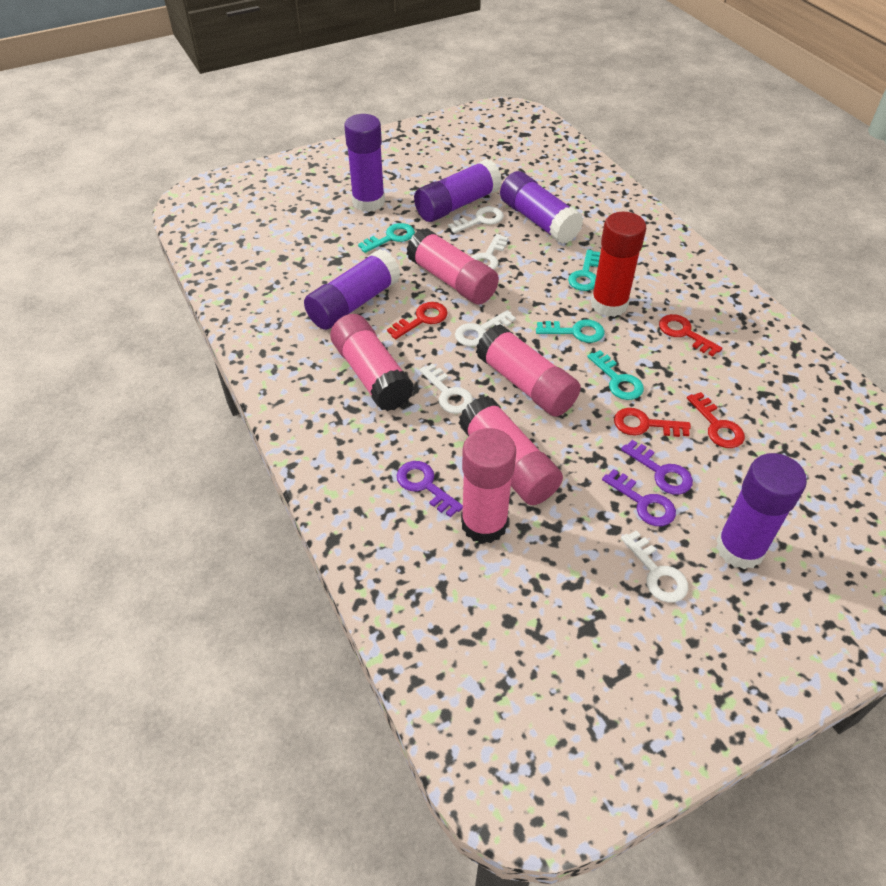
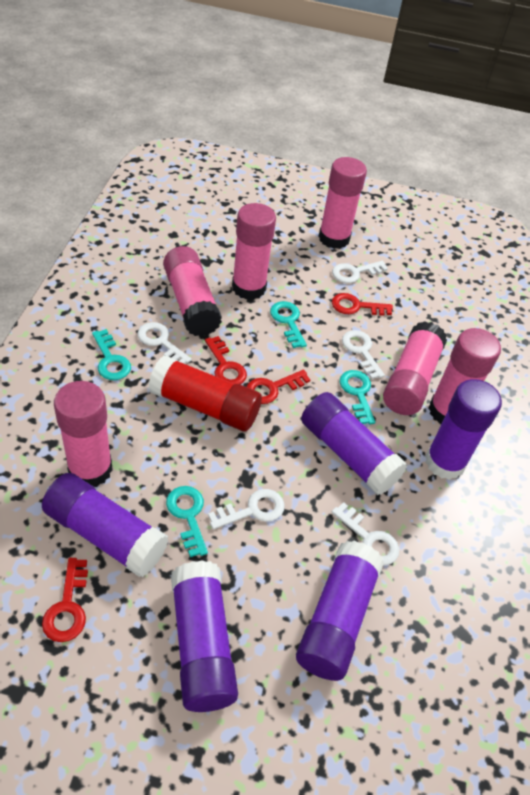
pink glue stick: 5 -> 6
purple key: 3 -> 0

